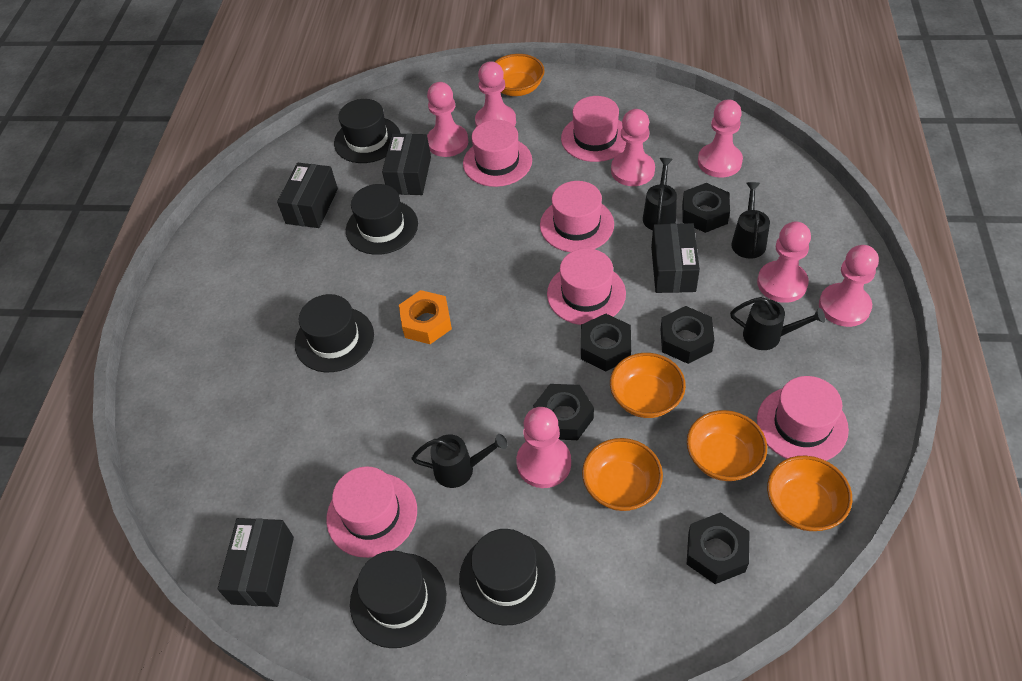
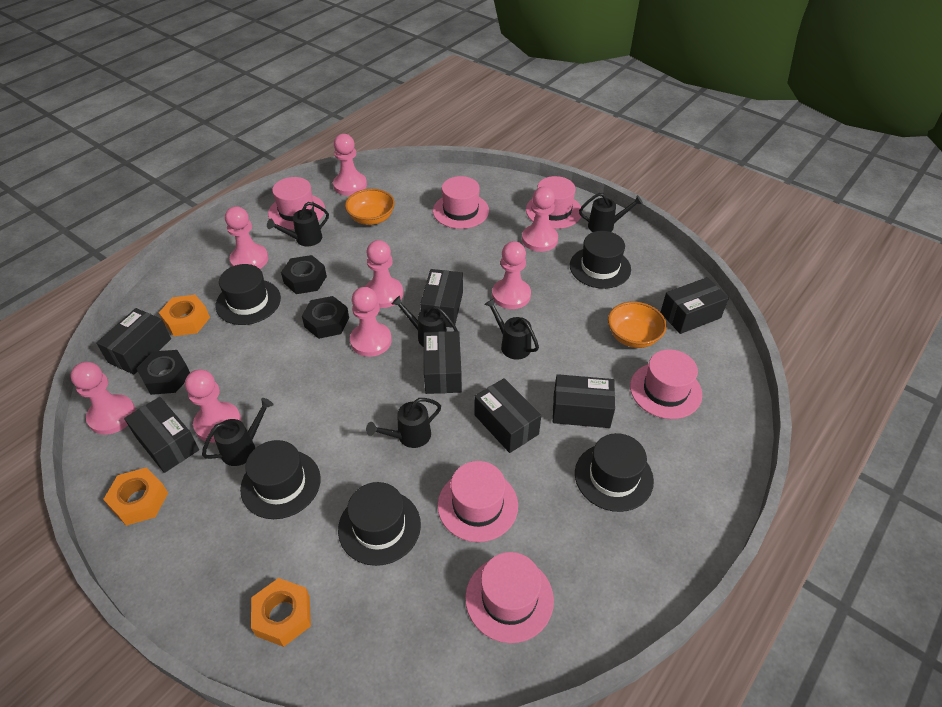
black box: 4 -> 7
black nut: 5 -> 3
black watering can: 4 -> 6
orange bowl: 5 -> 2
orange nut: 1 -> 3
pink pawn: 7 -> 8

